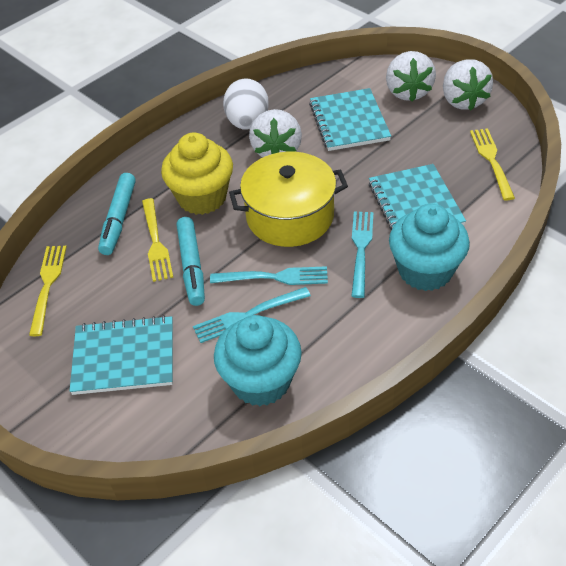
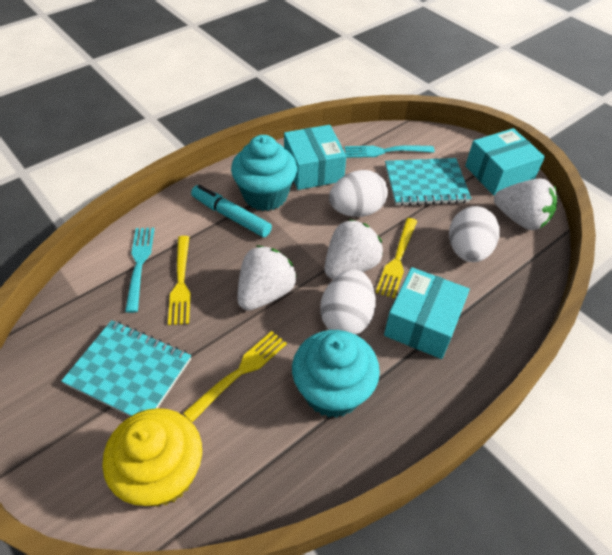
turquoise box: 0 -> 3
turquoise fork: 3 -> 2
turquoise marker: 2 -> 1
turquoise notebook: 3 -> 2
white egg: 1 -> 3
yellow pot: 1 -> 0

